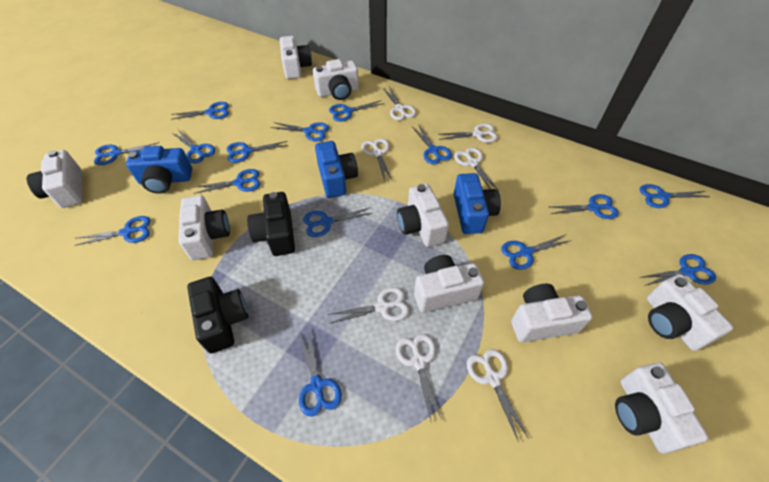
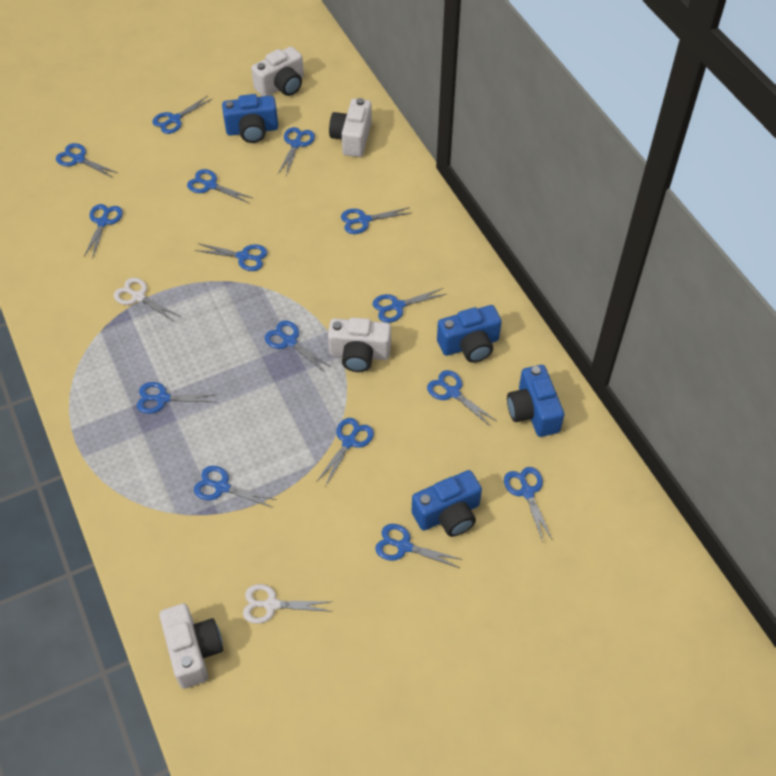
black camera: 2 -> 0
blue camera: 3 -> 4
white camera: 9 -> 4
white scissors: 7 -> 2

